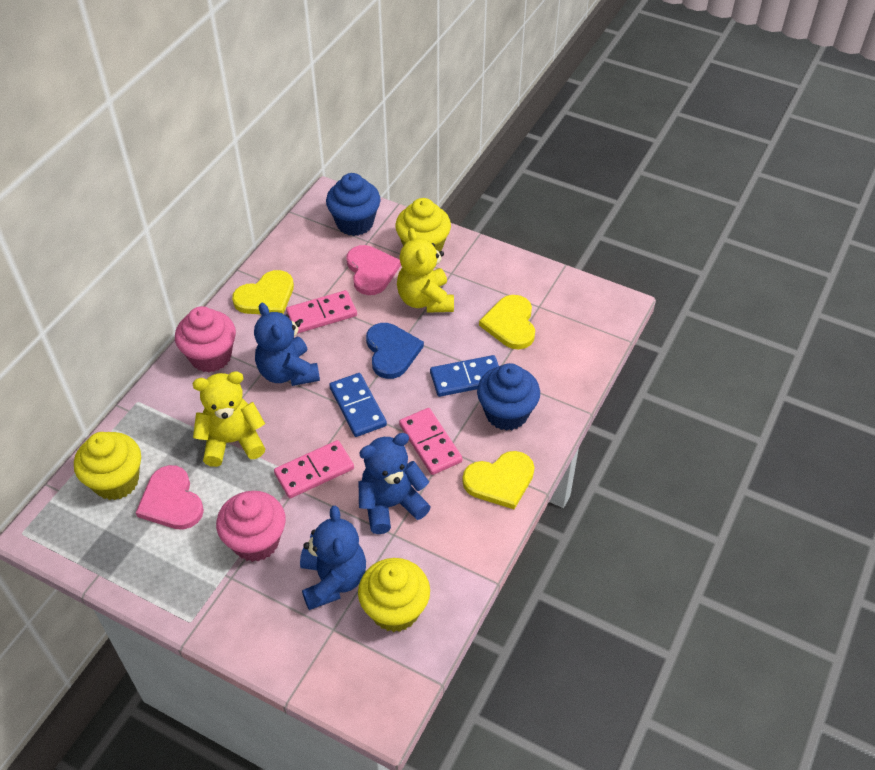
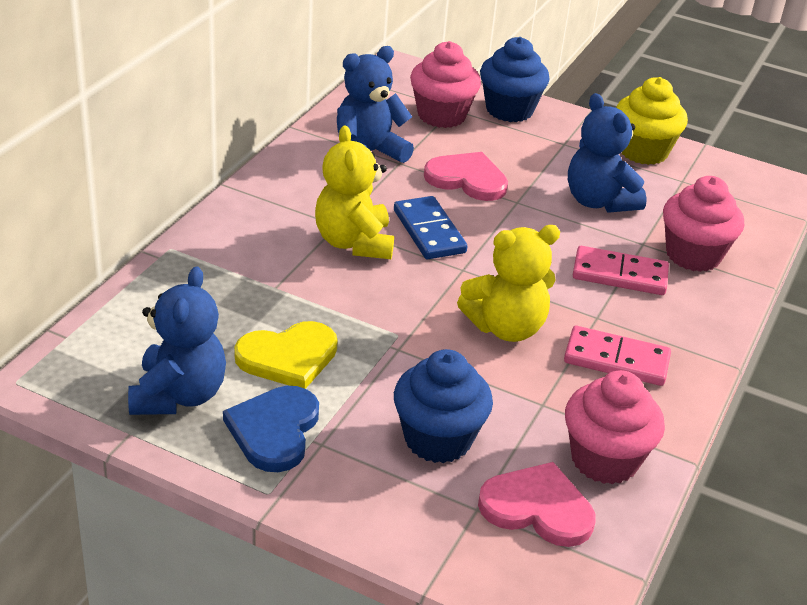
blue domino: 2 -> 1
pink cupcake: 2 -> 3
pink domino: 3 -> 2
yellow cupcake: 3 -> 1
yellow heart: 3 -> 1

